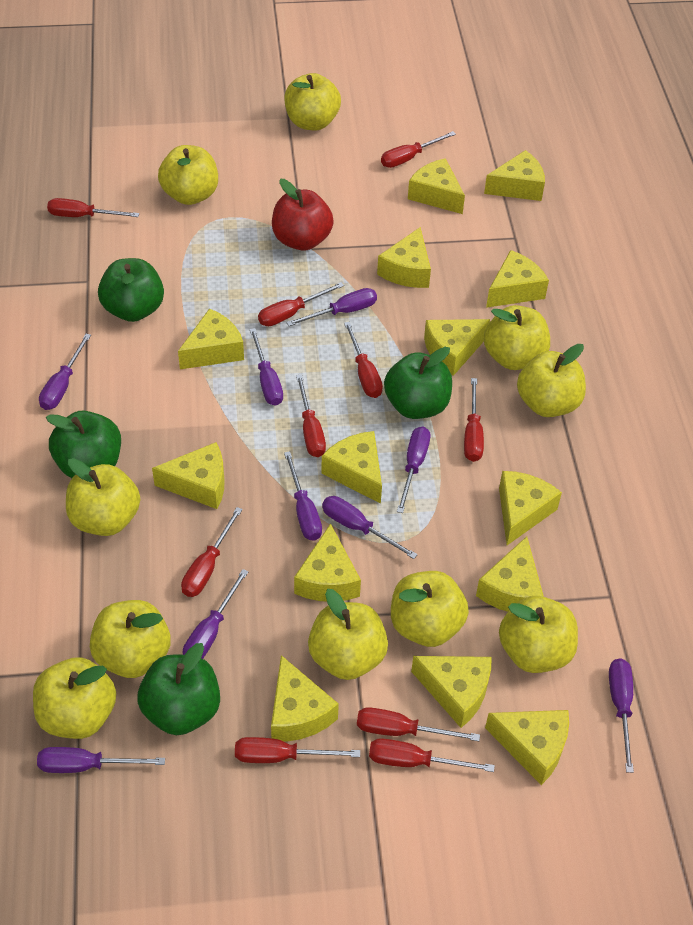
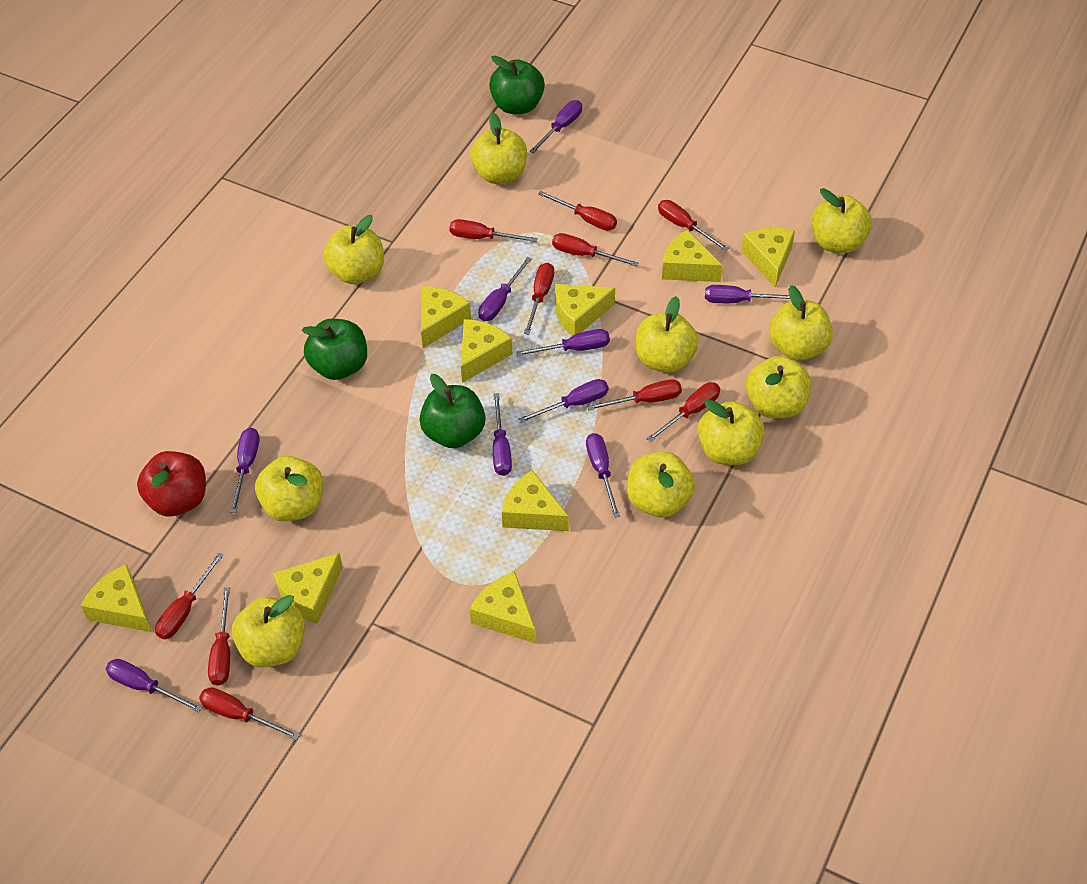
green apple: 4 -> 3
yellow cheese: 14 -> 9

